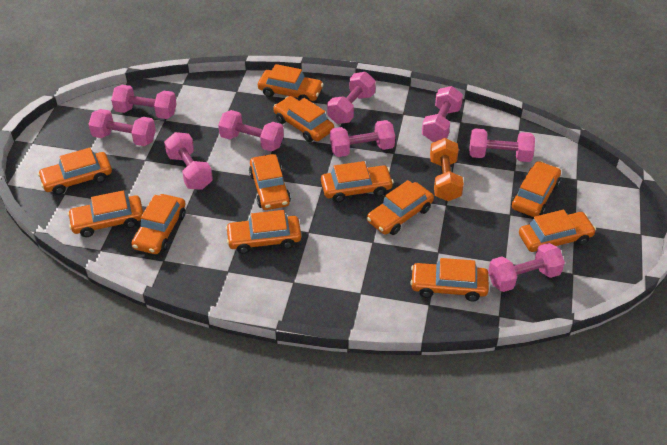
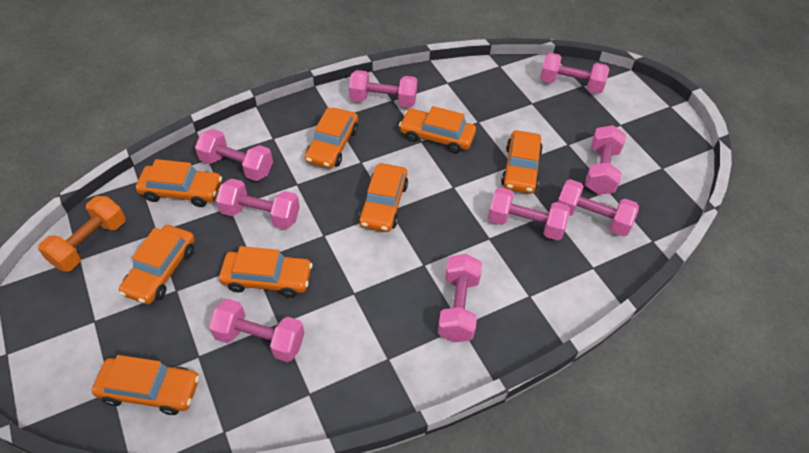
orange car: 12 -> 8

